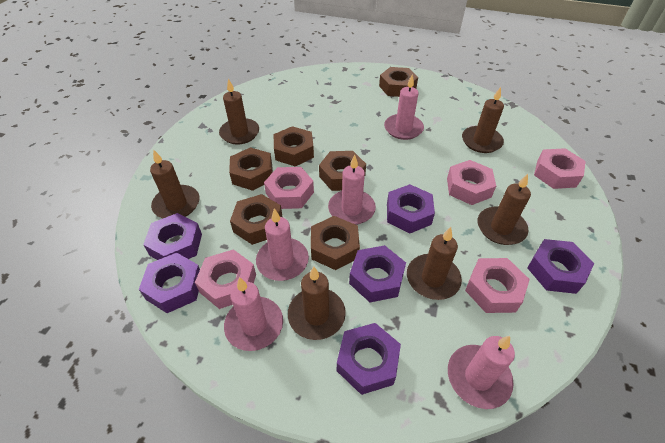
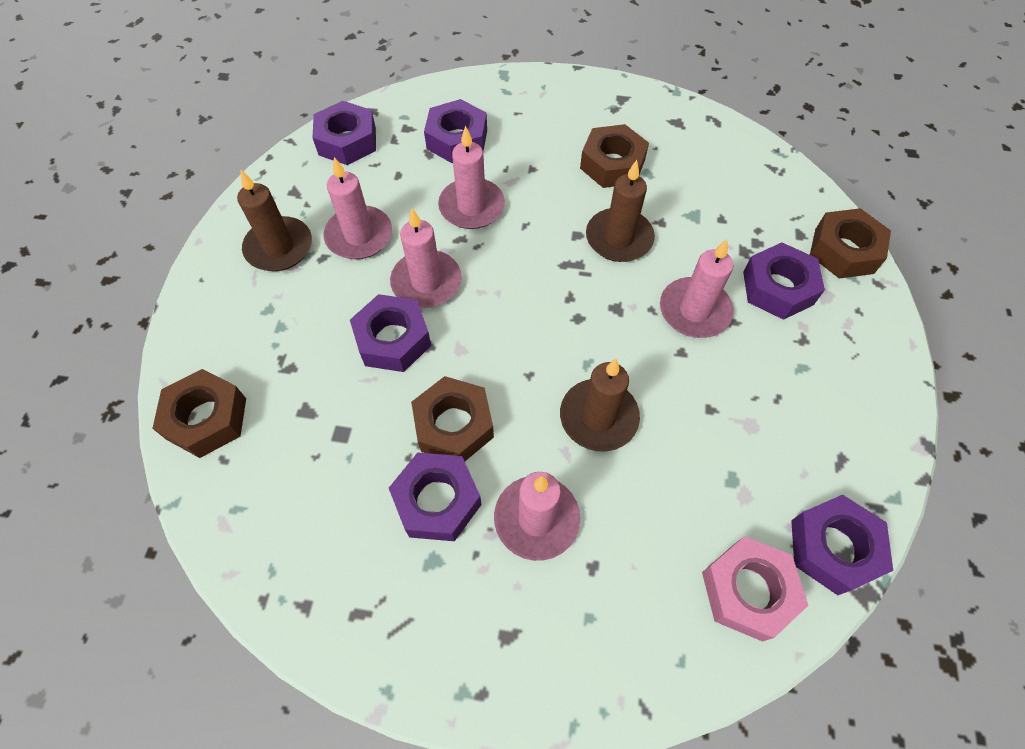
brown candle: 6 -> 3
brown nut: 6 -> 4
pink nut: 5 -> 1

